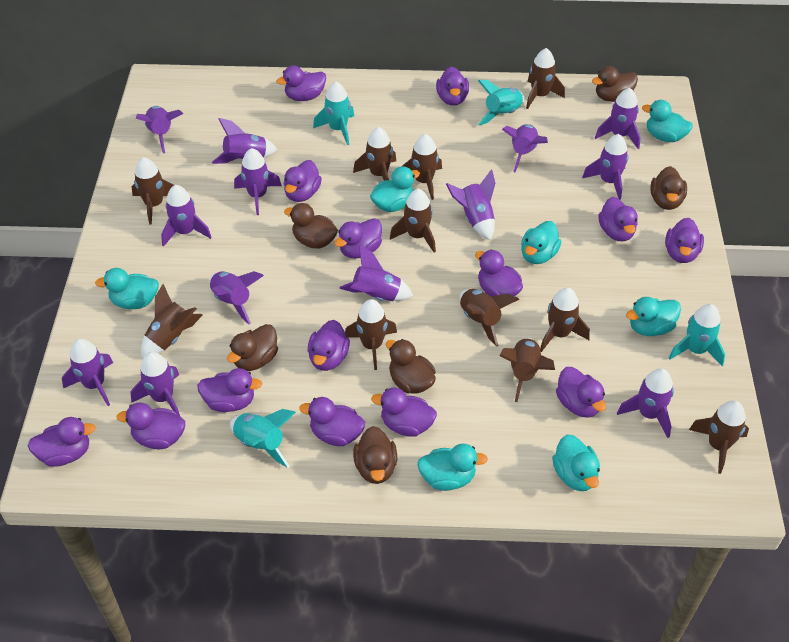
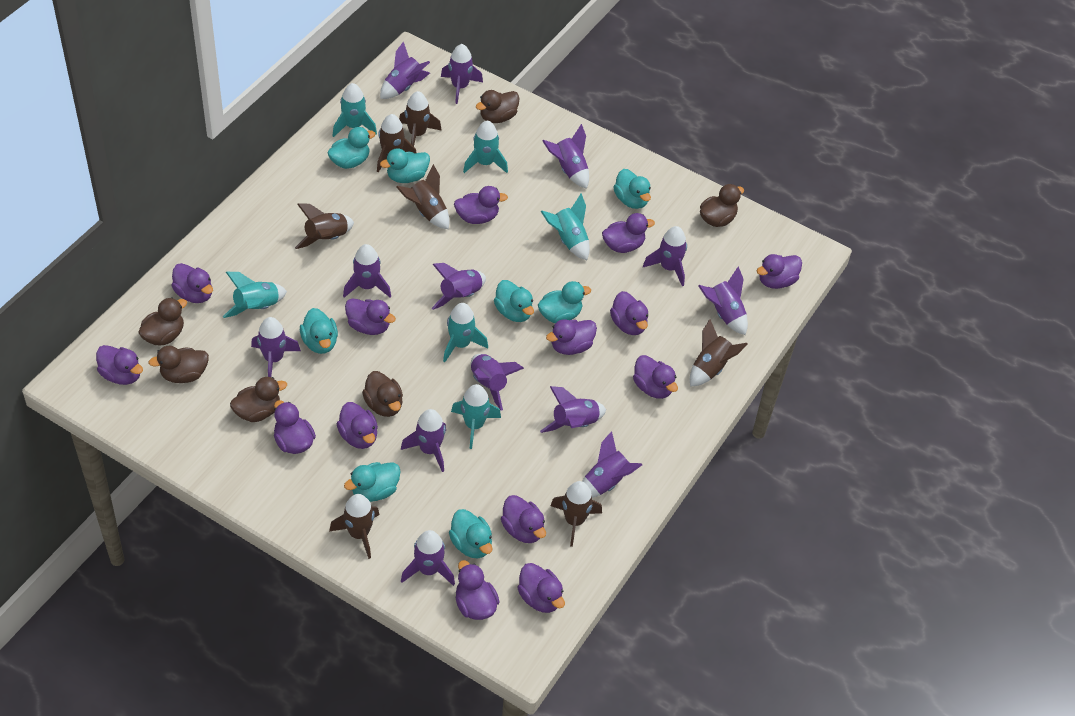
brown rocket: 11 -> 7
turquoise duck: 7 -> 8
turquoise rocket: 4 -> 6

